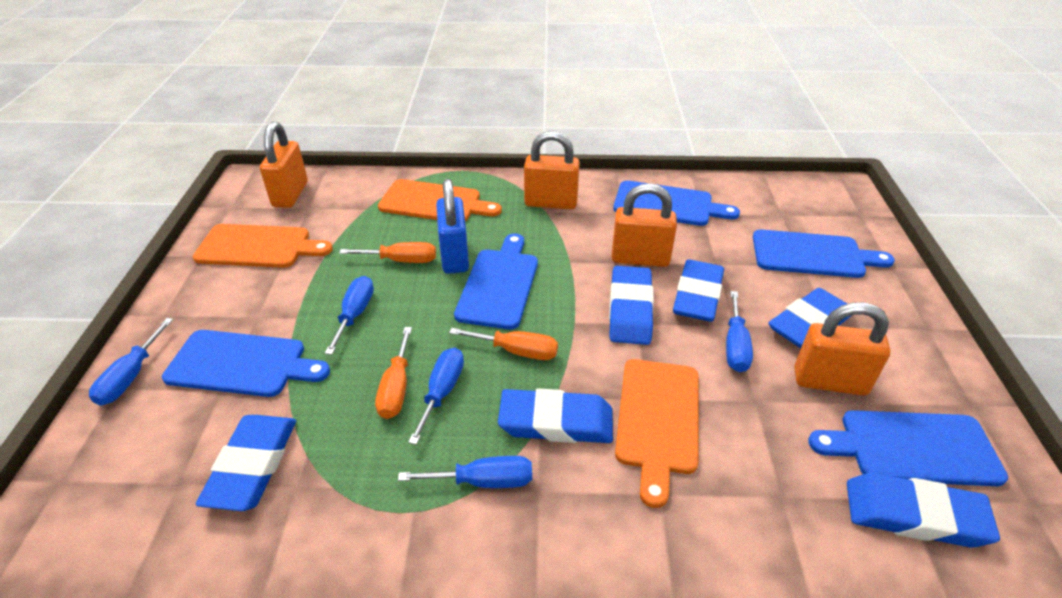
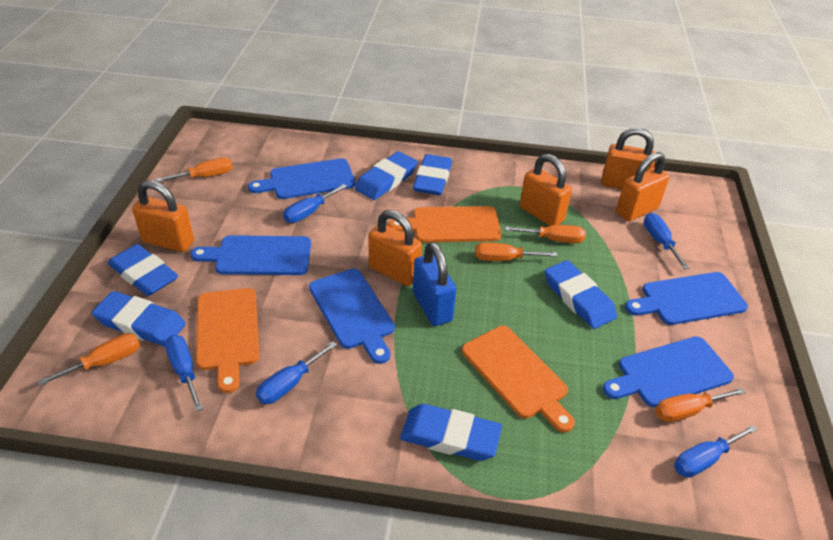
orange padlock: 4 -> 5
orange screwdriver: 3 -> 5

